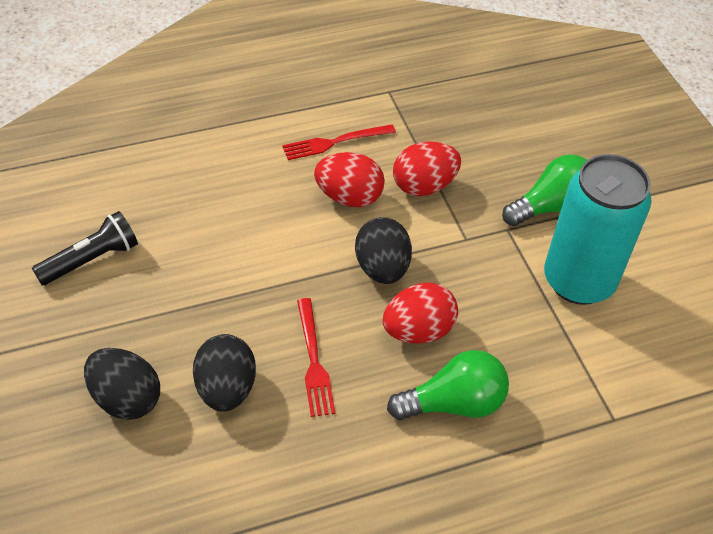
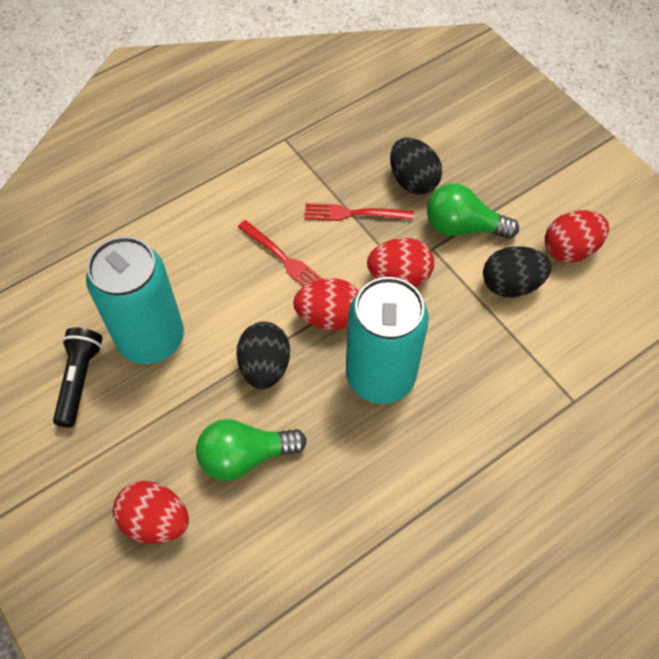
red egg: 3 -> 4
turquoise can: 1 -> 2

